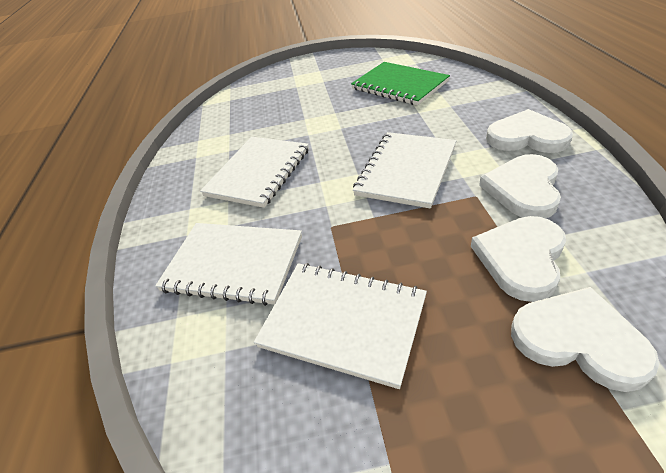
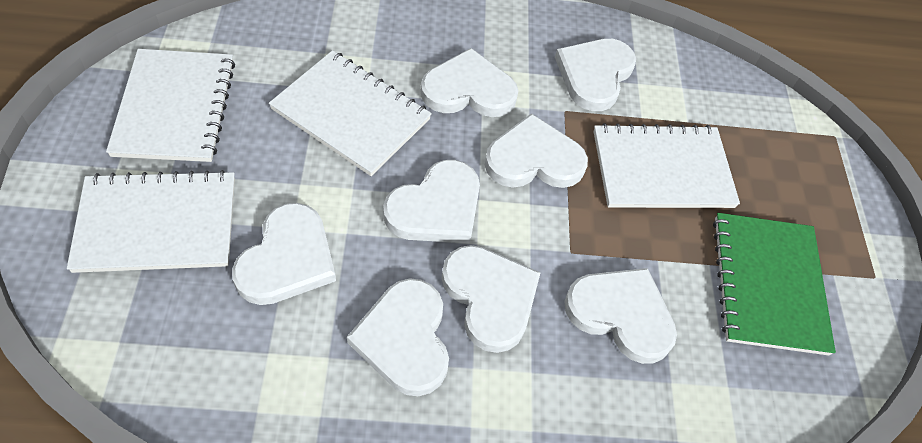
white heart: 4 -> 8

